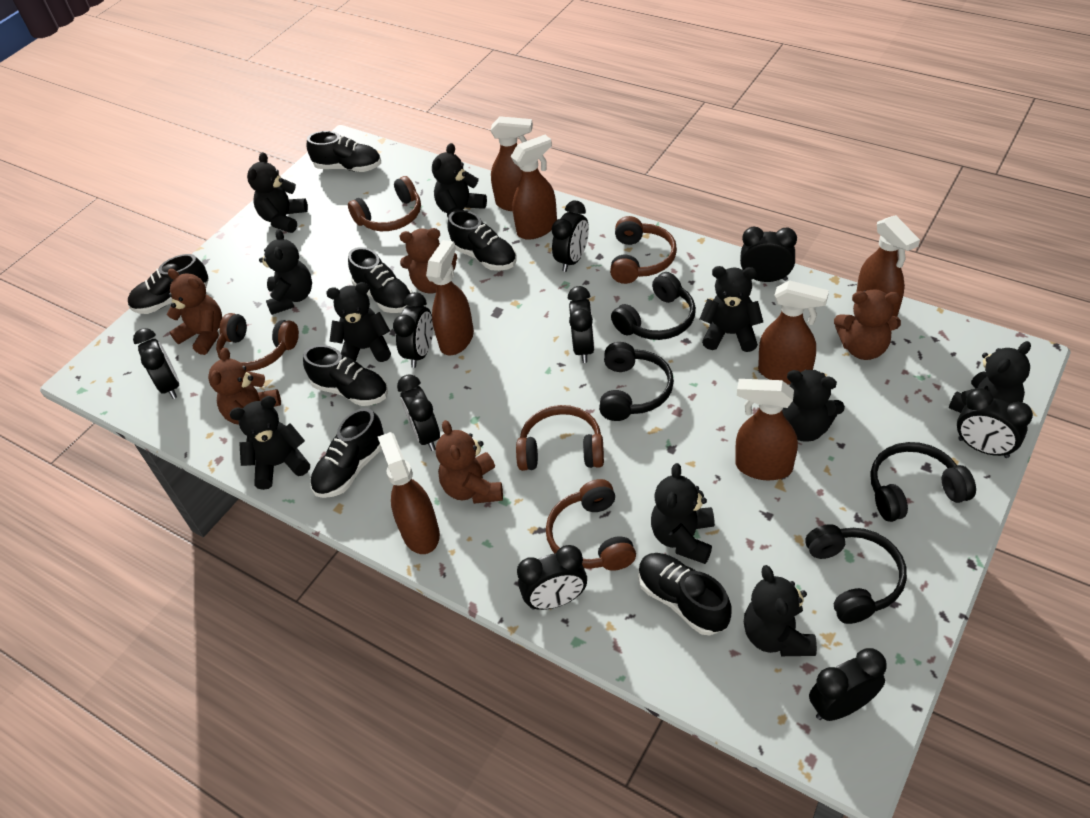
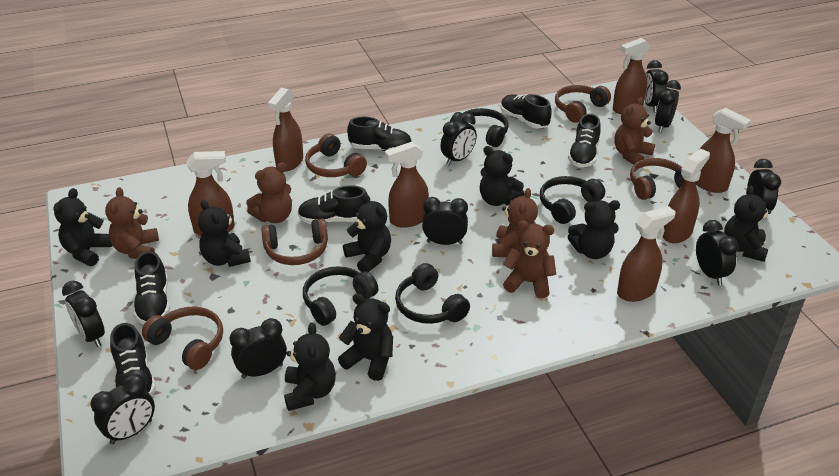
black shoe: 7 -> 6
black teddy bear: 10 -> 8

